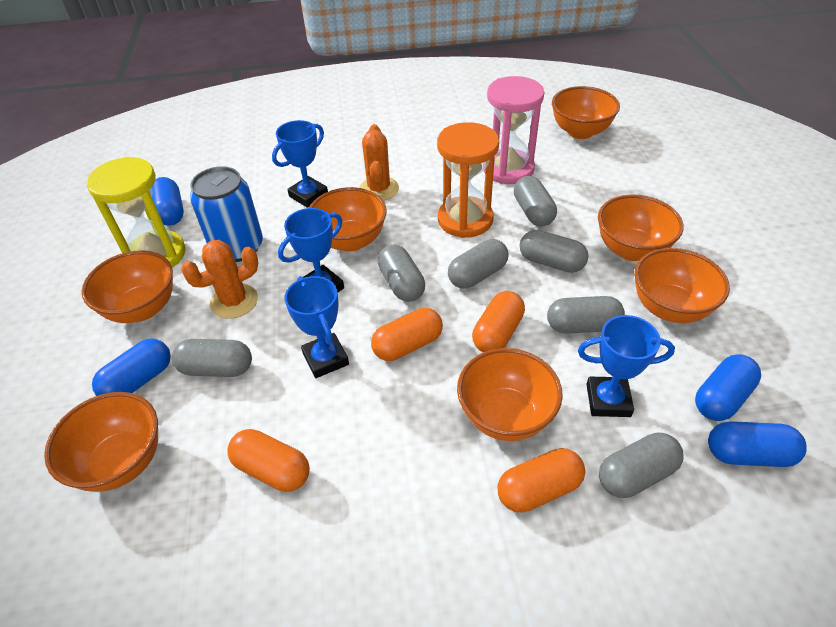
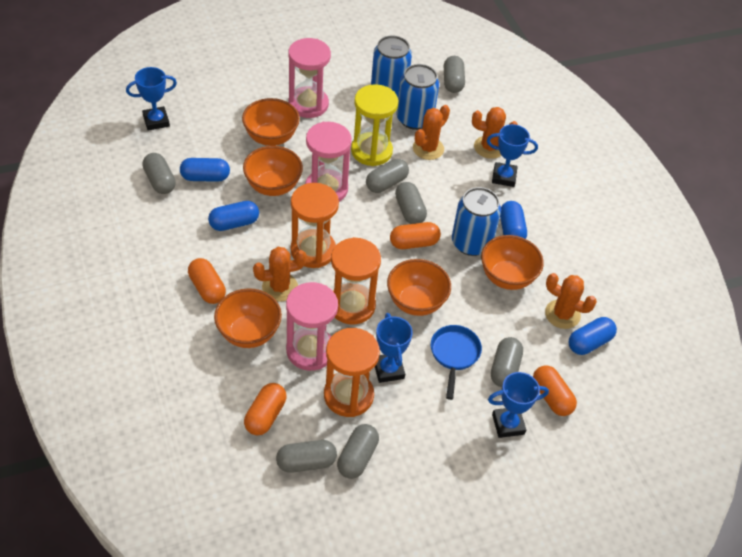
blue can: 1 -> 3
blue pan: 0 -> 1
orange bowl: 7 -> 5
orange cactus: 2 -> 4
orange hourglass: 1 -> 3
pink hourglass: 1 -> 3

